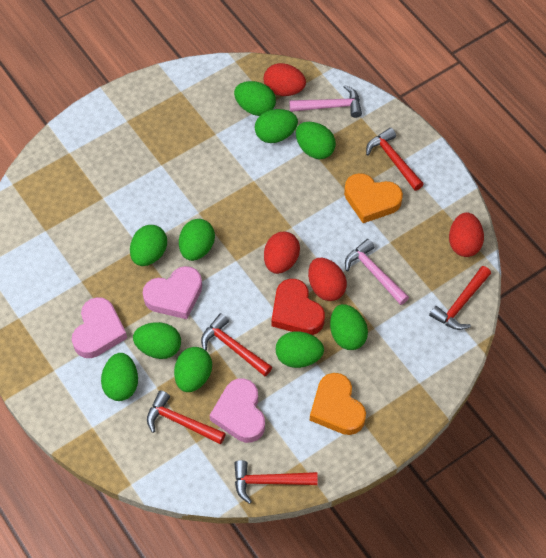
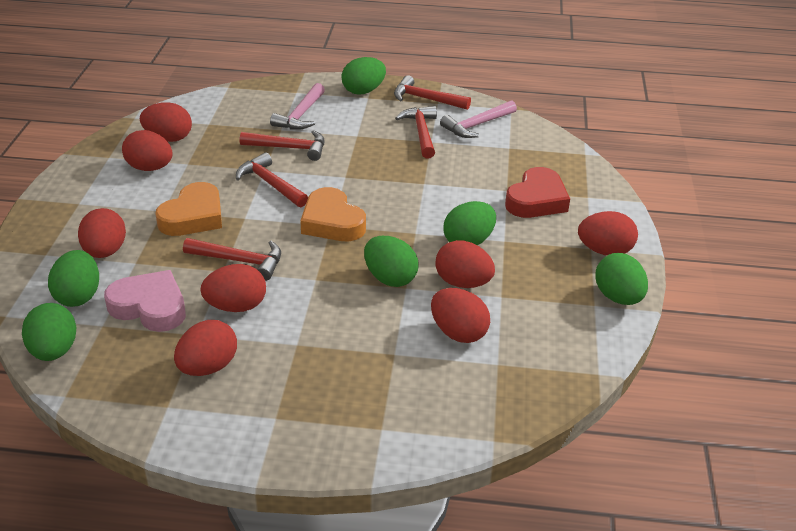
green egg: 10 -> 6
pink heart: 3 -> 1
red egg: 4 -> 8

